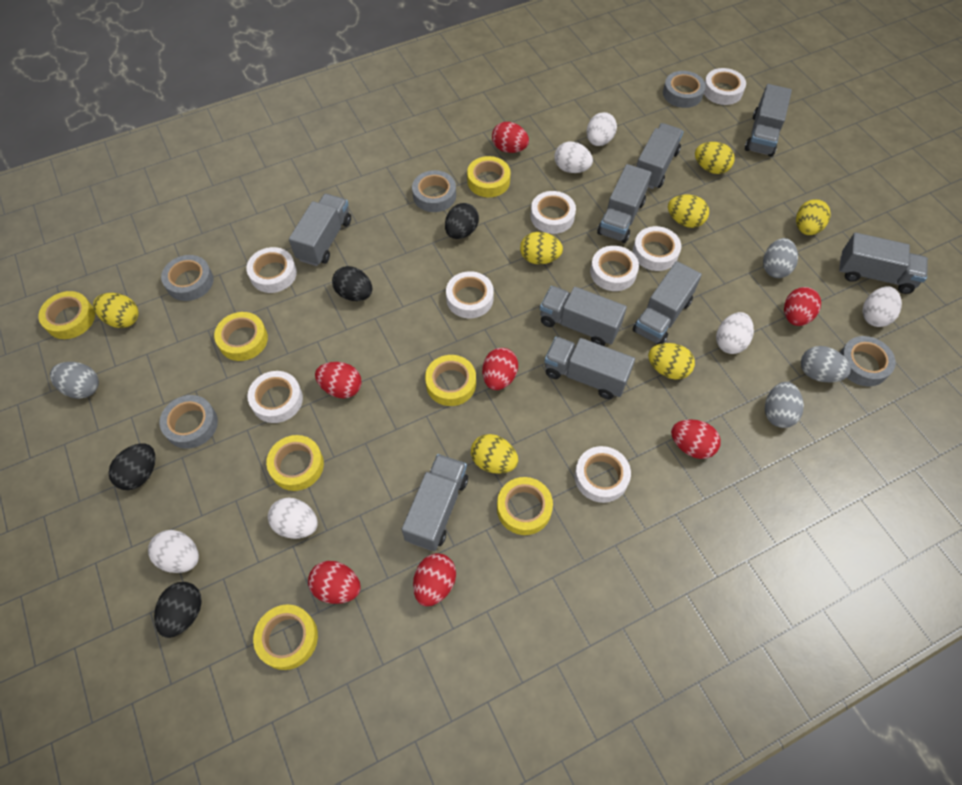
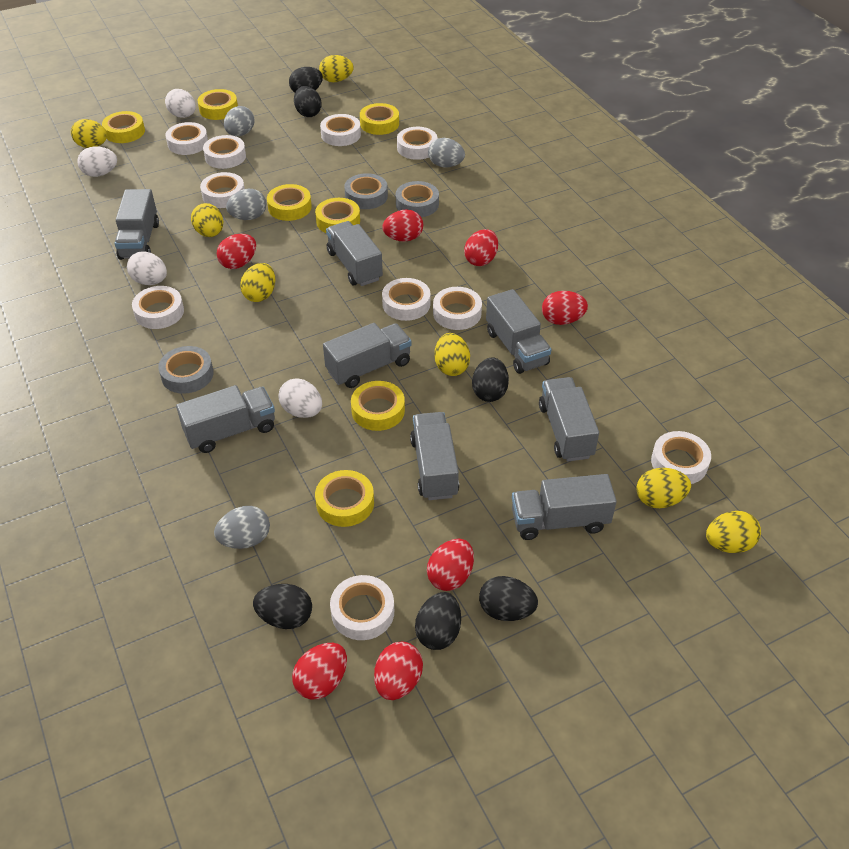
black egg: 4 -> 6
grey tape: 5 -> 3
grey truck: 9 -> 8
white egg: 6 -> 4
white tape: 8 -> 10

